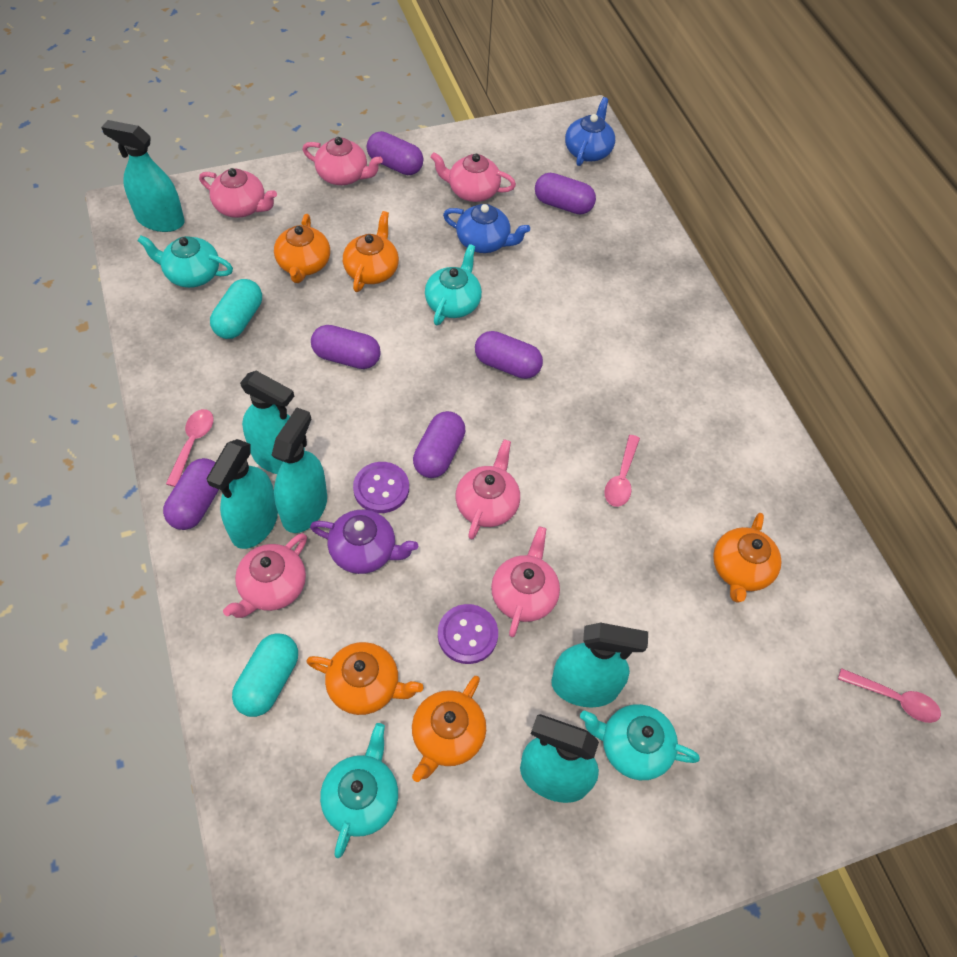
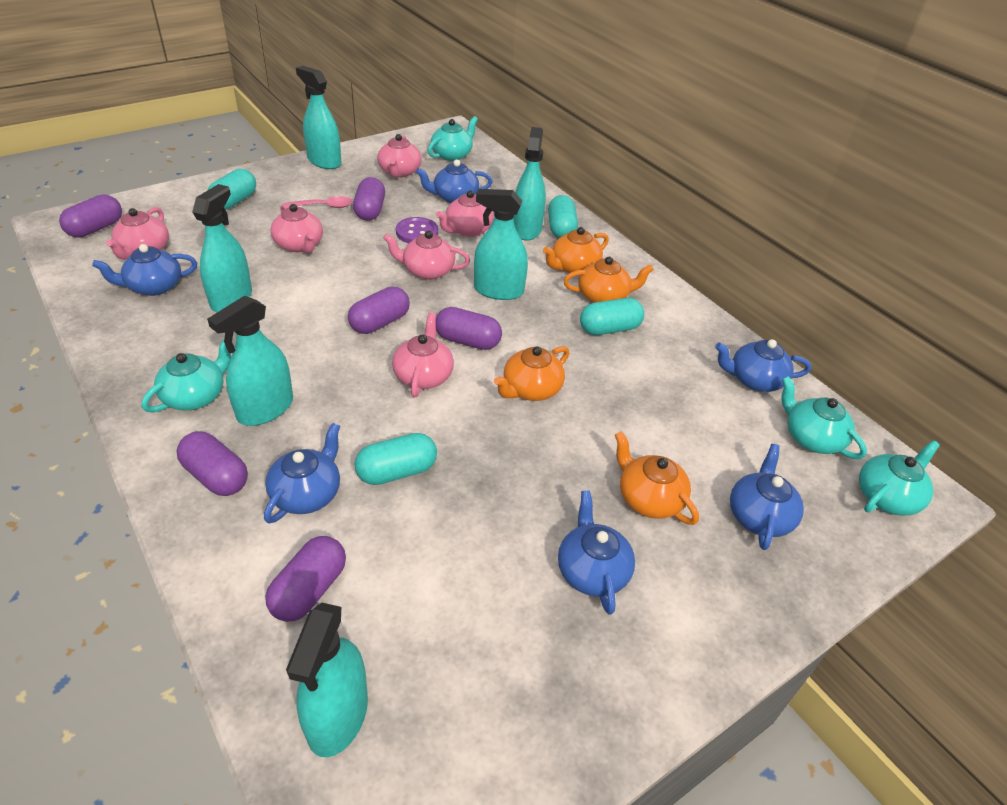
blue teapot: 2 -> 6
orange teapot: 5 -> 4
pink spoon: 3 -> 1
purple button: 2 -> 1
purple teapot: 1 -> 0
turquoise capsule: 2 -> 4

